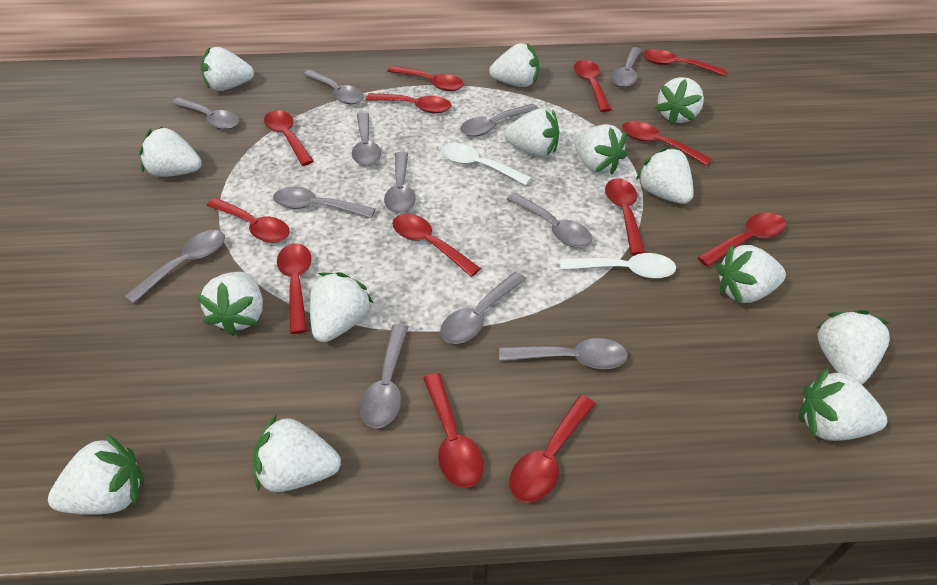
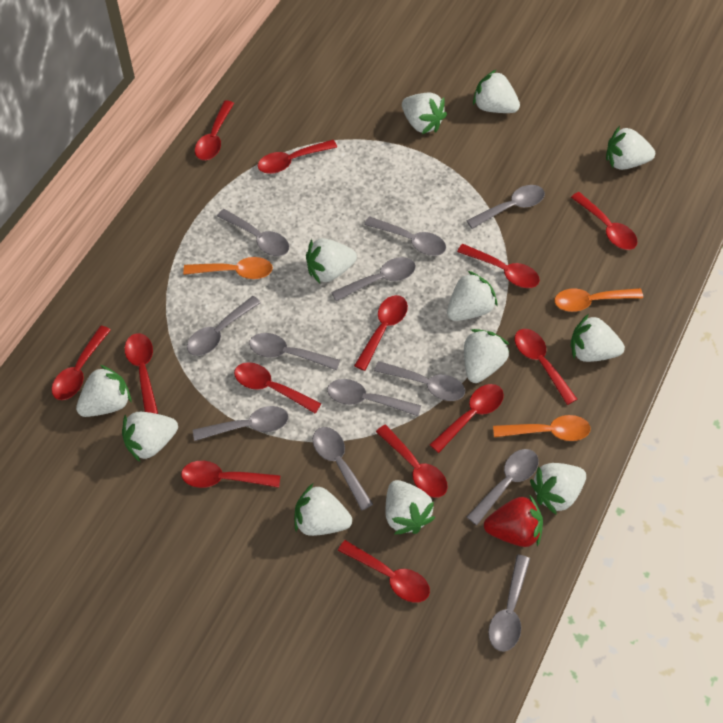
orange spoon: 0 -> 3
red strawberry: 0 -> 1
white spoon: 2 -> 0
white strawberry: 14 -> 12

